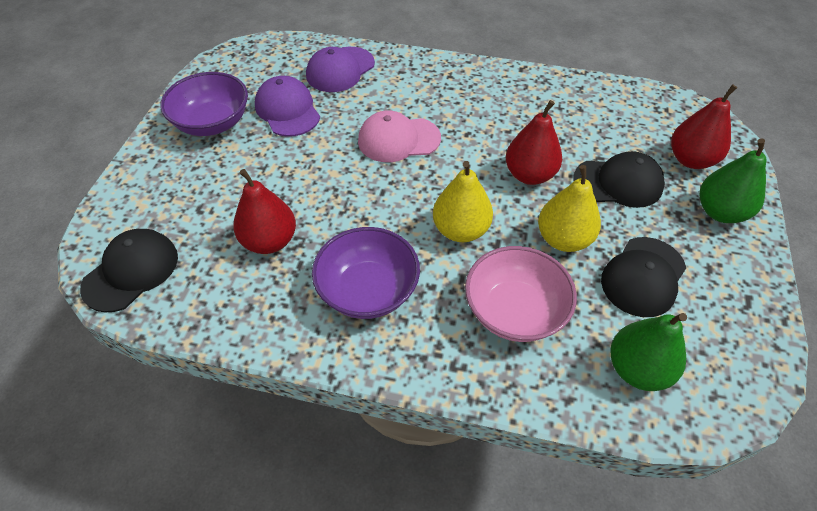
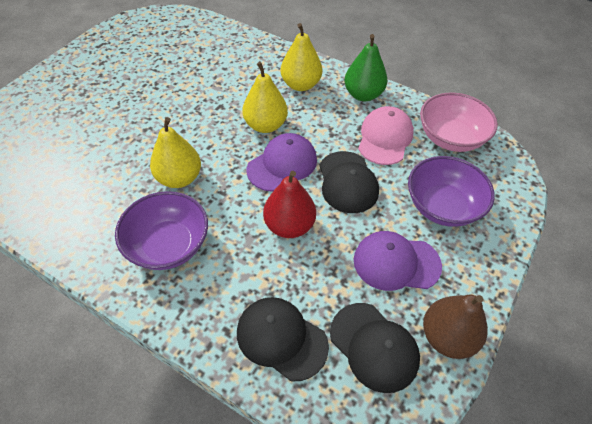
brown pear: 0 -> 1
green pear: 2 -> 1
red pear: 3 -> 1
yellow pear: 2 -> 3

